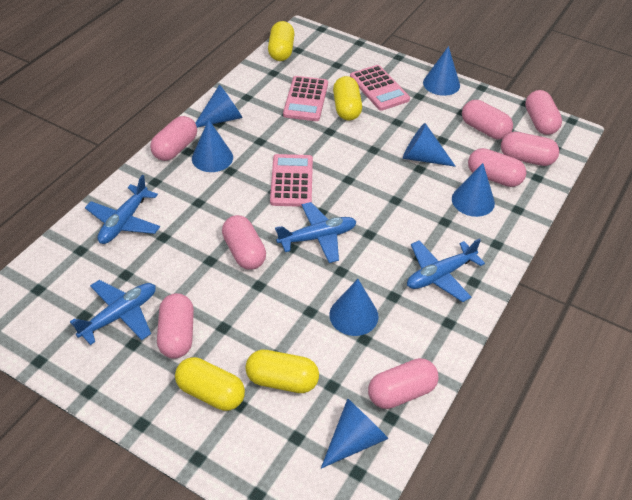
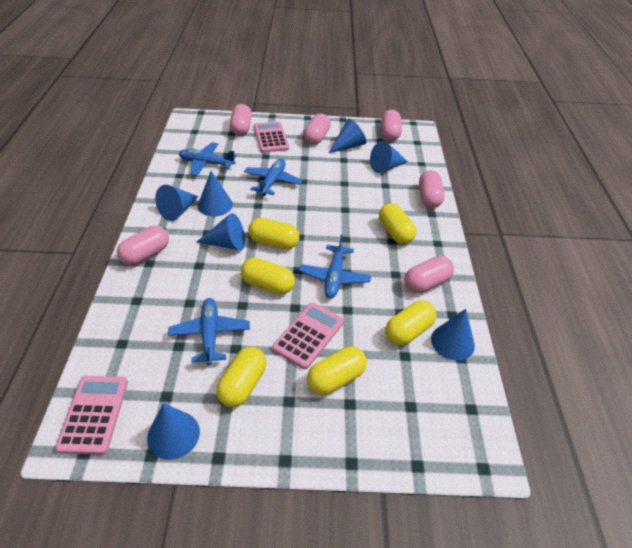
pink capsule: 8 -> 6
yellow capsule: 4 -> 6

